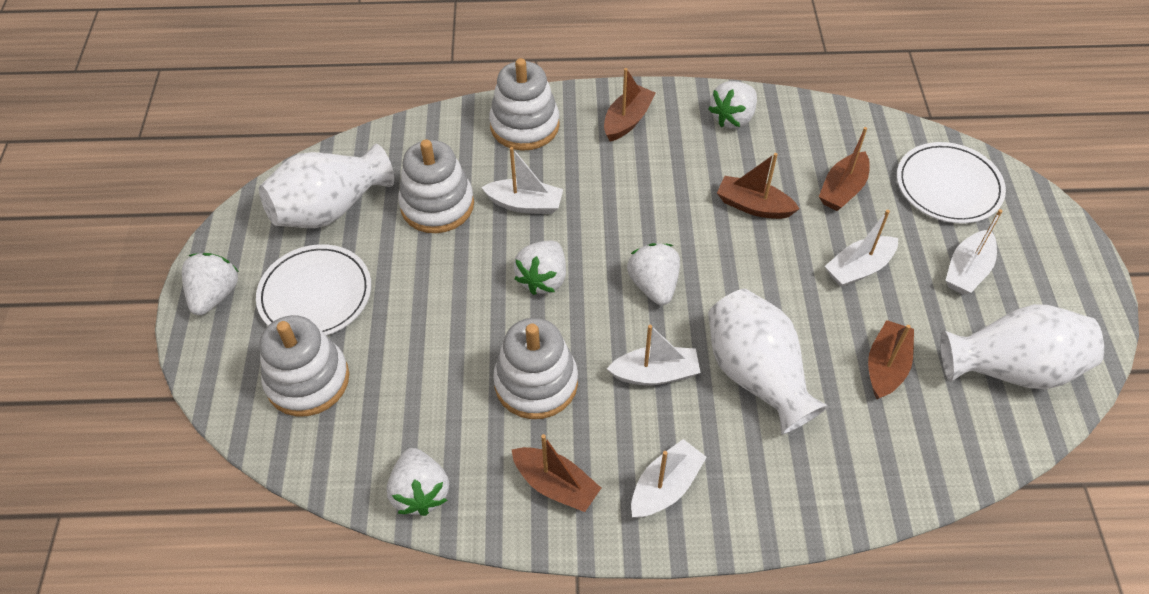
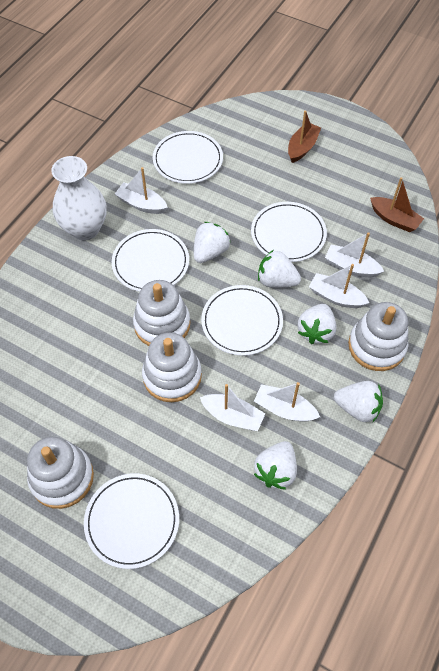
brown boat: 5 -> 2
white plate: 2 -> 5
white vase: 3 -> 1

